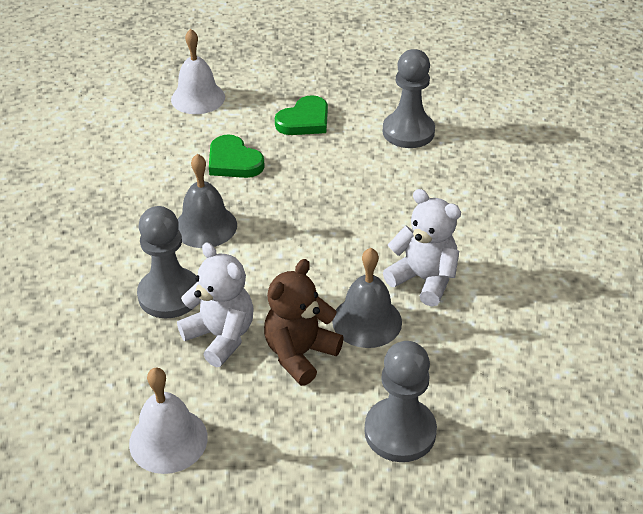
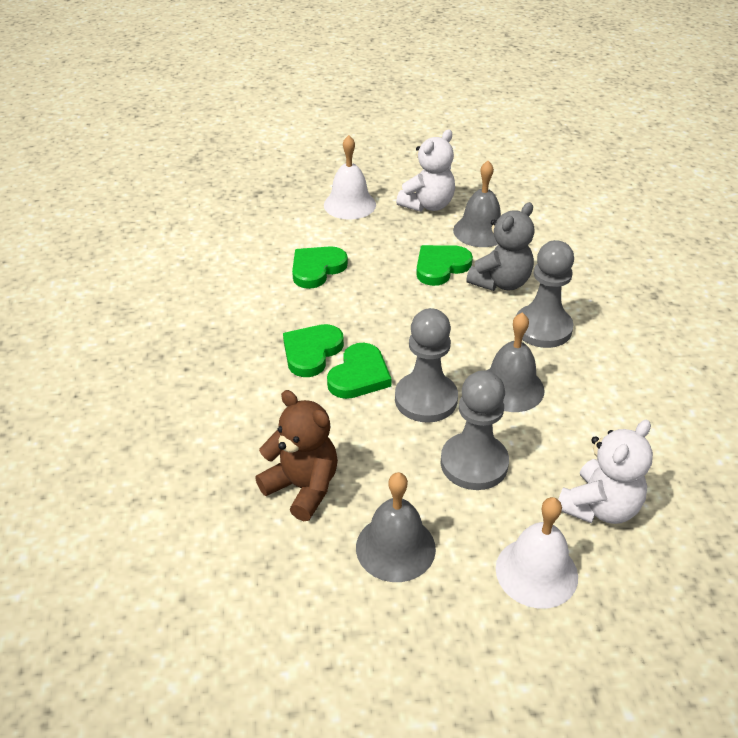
green heart: 2 -> 4
grey bell: 2 -> 3
grey teddy bear: 0 -> 1

